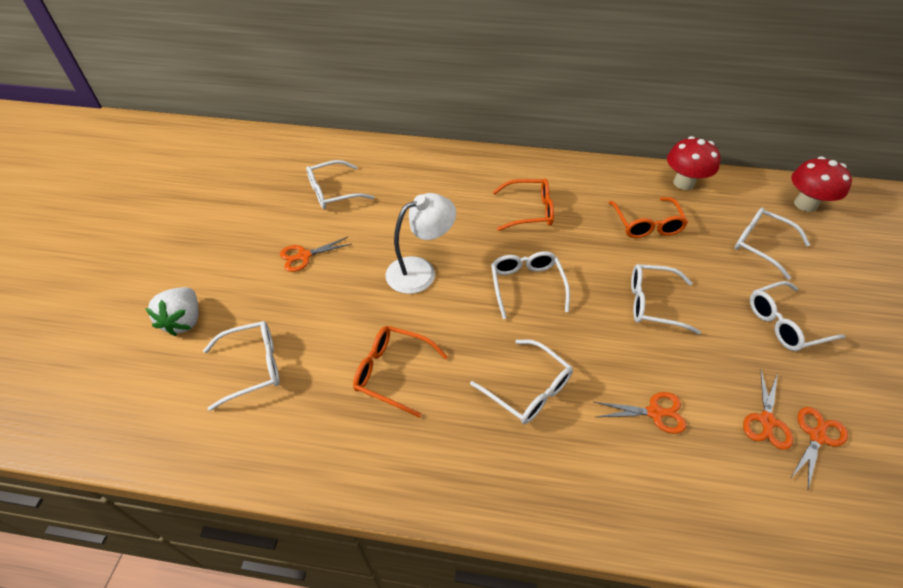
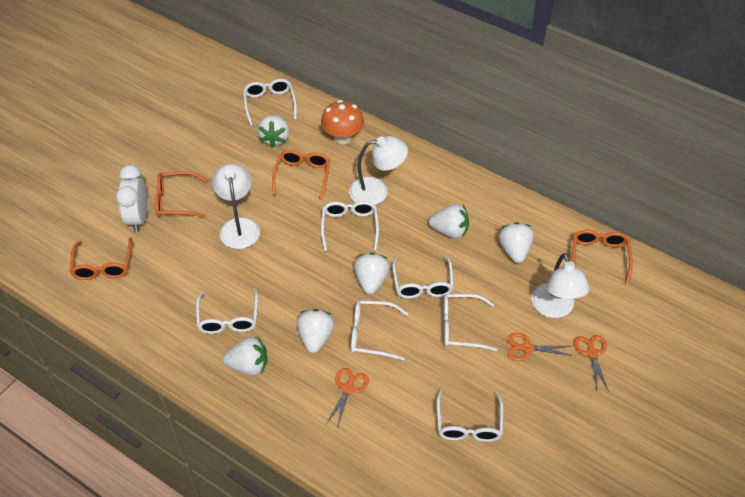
orange glasses: 3 -> 4
orange mushroom: 0 -> 1
orange scissors: 4 -> 3
red mushroom: 2 -> 0
white clock: 0 -> 1
white lamp: 1 -> 3
white strawberry: 1 -> 6

